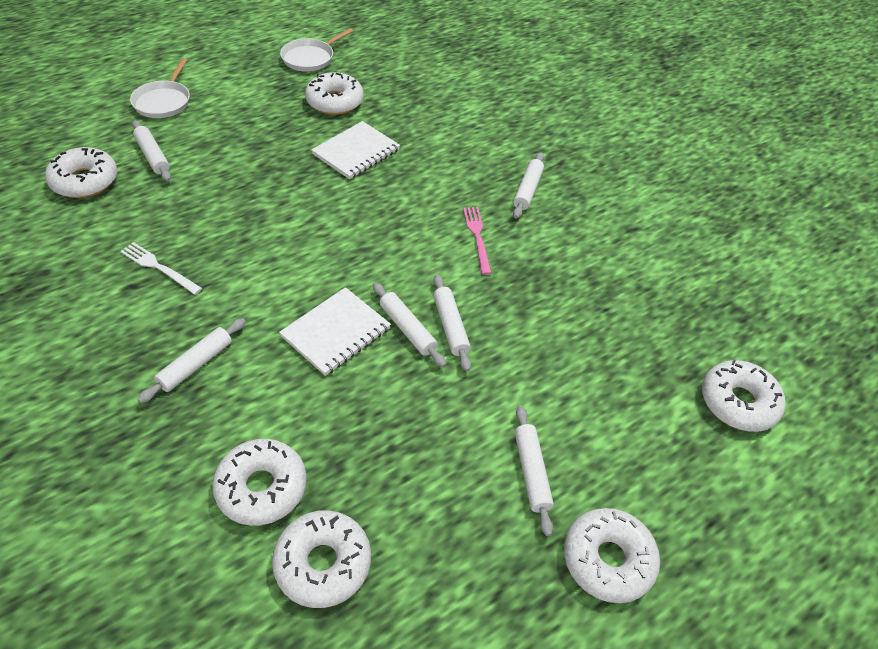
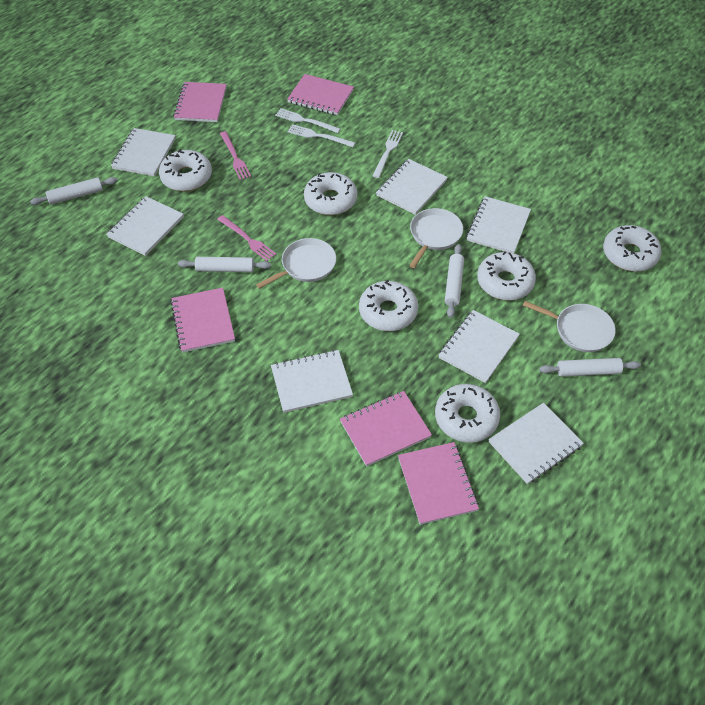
pink fork: 1 -> 2
pink notebook: 0 -> 5
white fork: 1 -> 3
white notebook: 2 -> 7
white pan: 2 -> 3
white rolling pin: 6 -> 4

